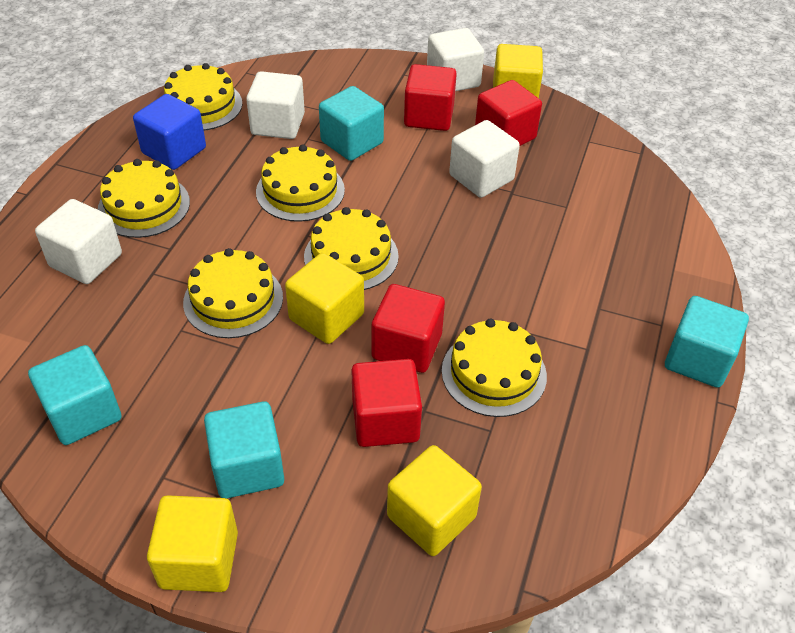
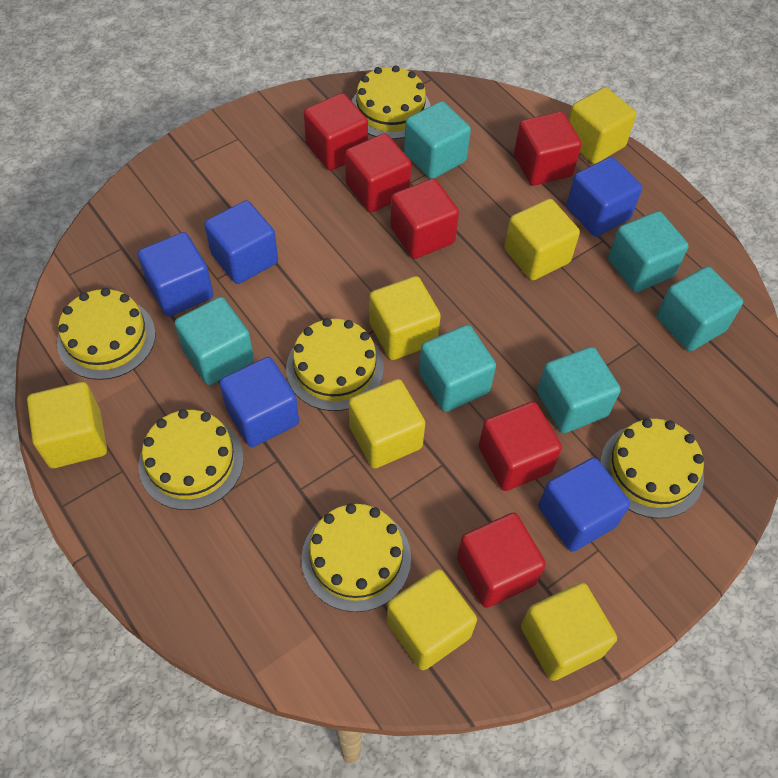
blue cube: 1 -> 5
red cube: 4 -> 6
turquoise cube: 4 -> 6
white cube: 4 -> 0
yellow cube: 4 -> 7

